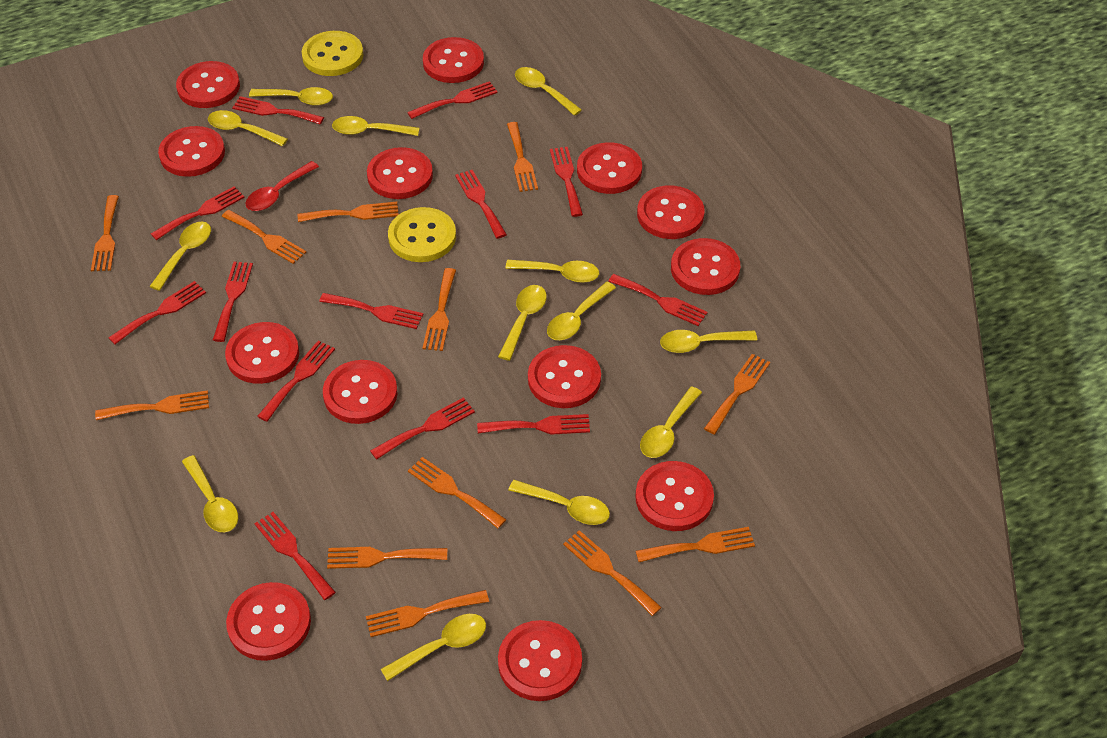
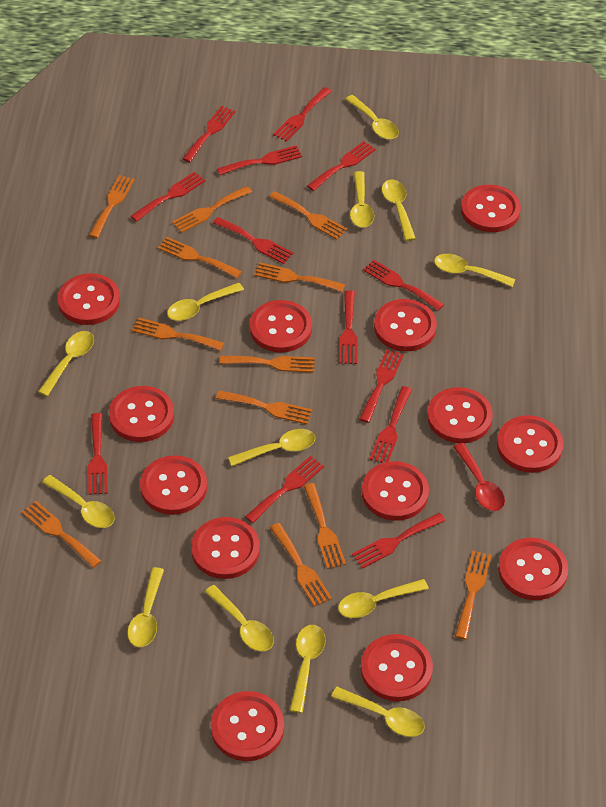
yellow button: 2 -> 0

